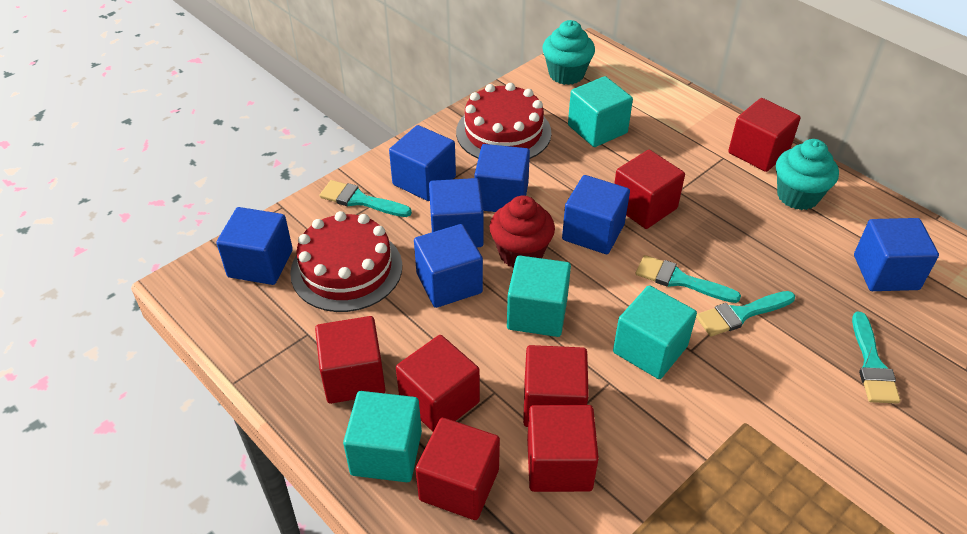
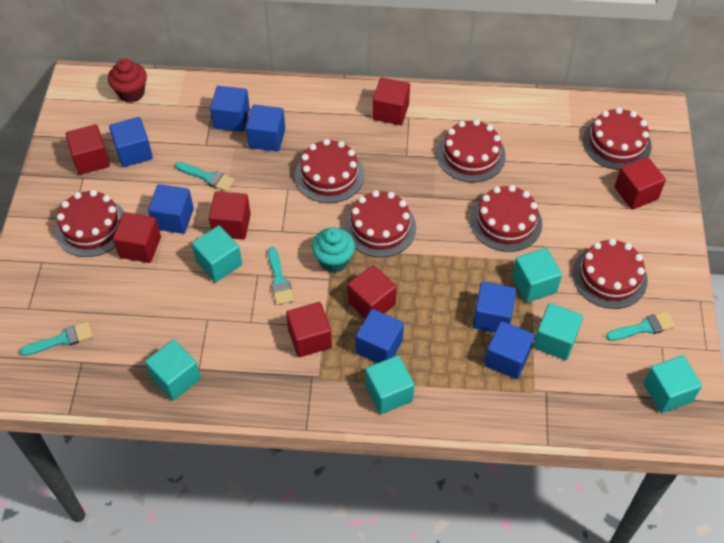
red cake: 2 -> 7
turquoise cube: 4 -> 6
turquoise cupcake: 2 -> 1

